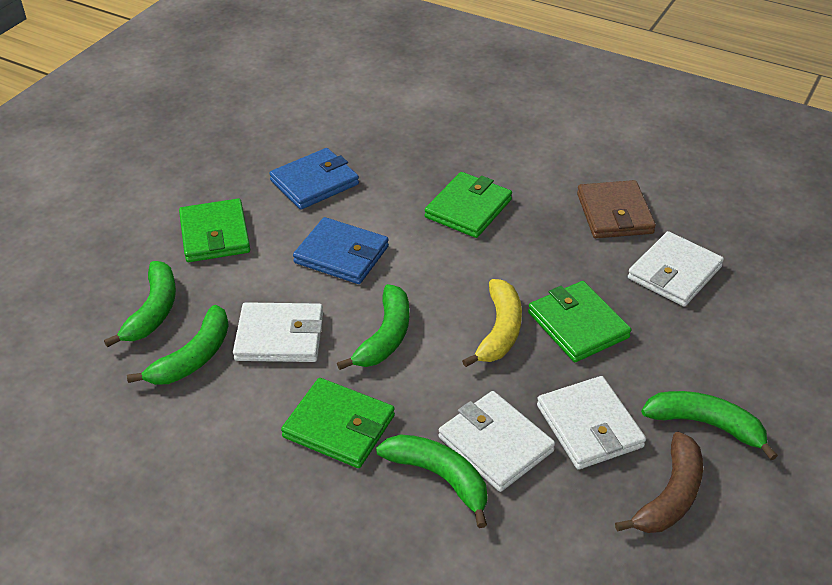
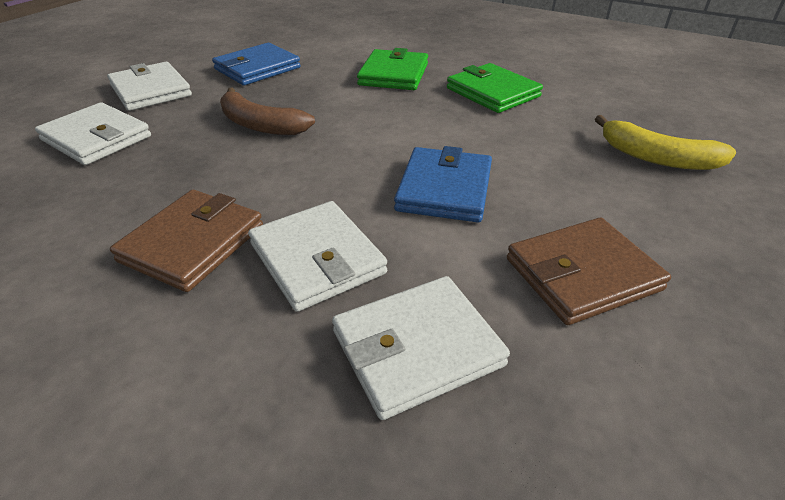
brown wallet: 1 -> 2
green banana: 5 -> 0
green wallet: 4 -> 2

